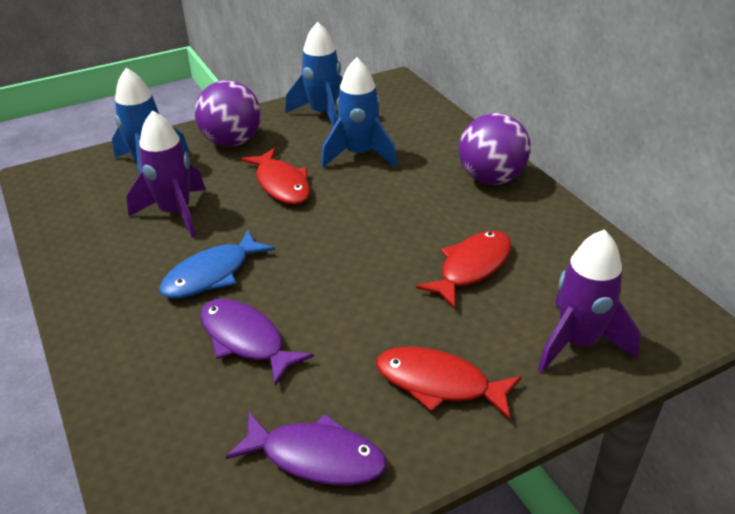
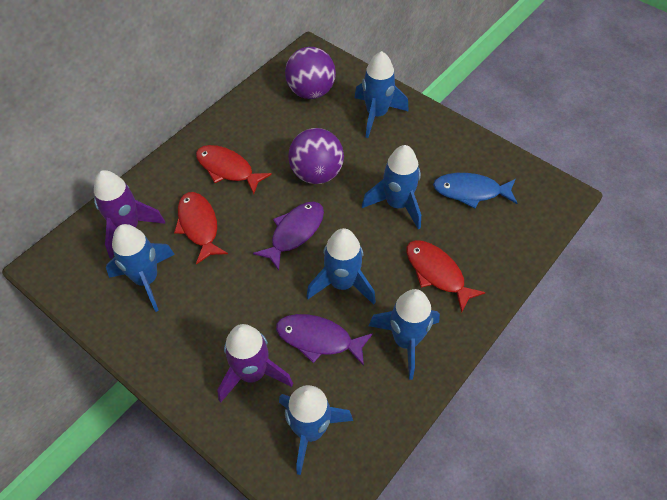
blue rocket: 3 -> 6

